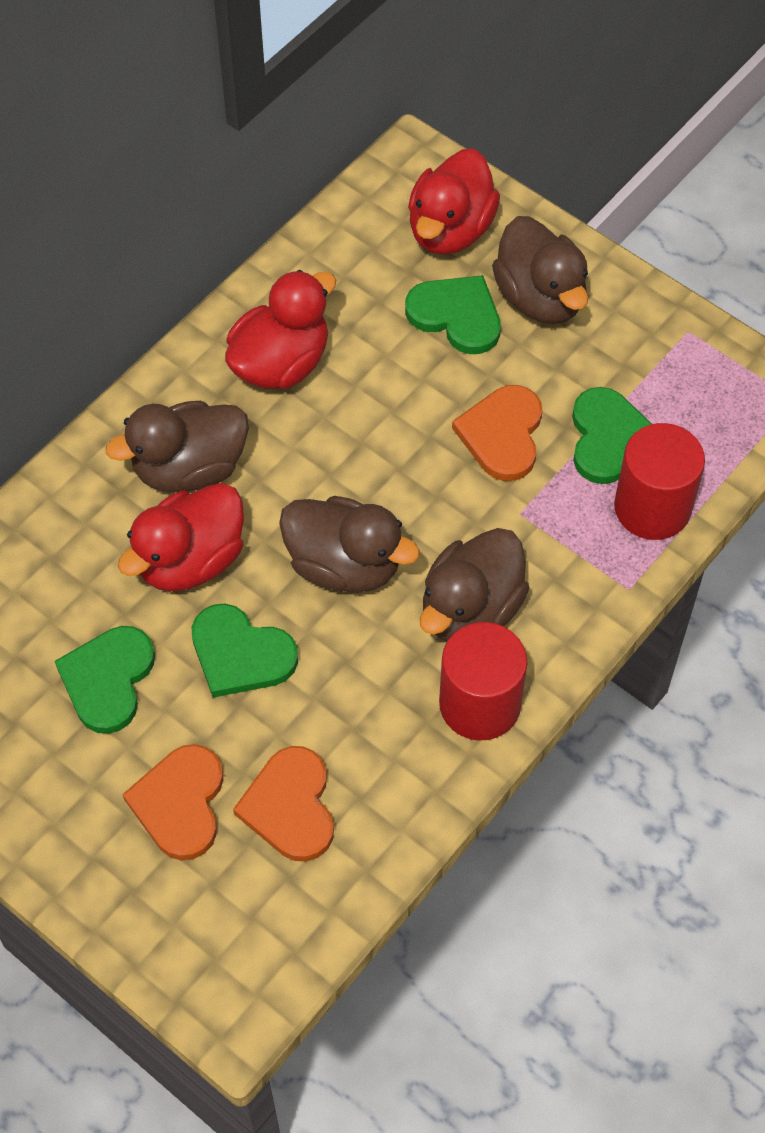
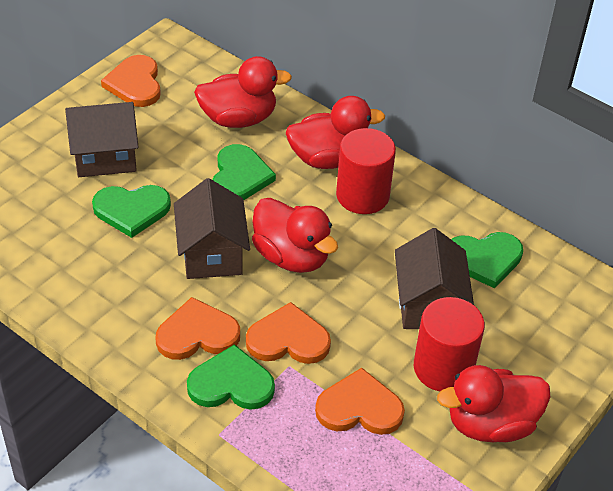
brown duck: 4 -> 0
brown house: 0 -> 3
orange heart: 3 -> 4
red duck: 3 -> 4

